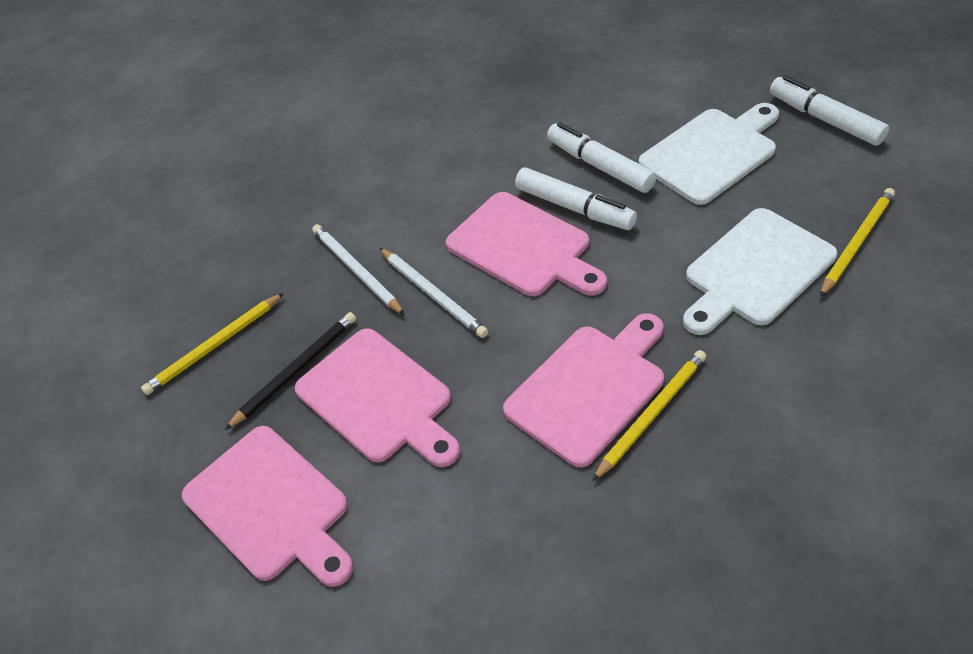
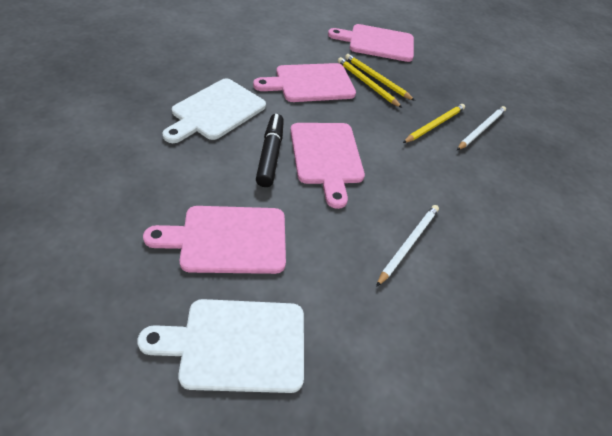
black marker: 0 -> 1
black pencil: 1 -> 0
white marker: 3 -> 0

